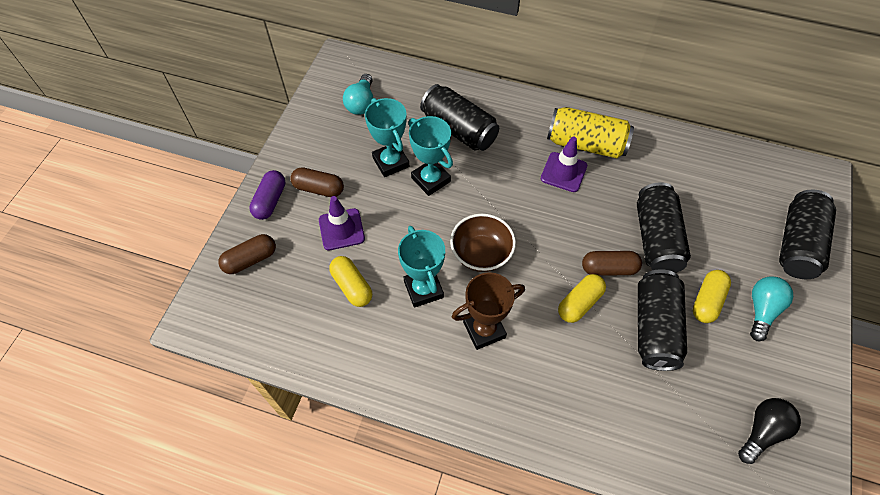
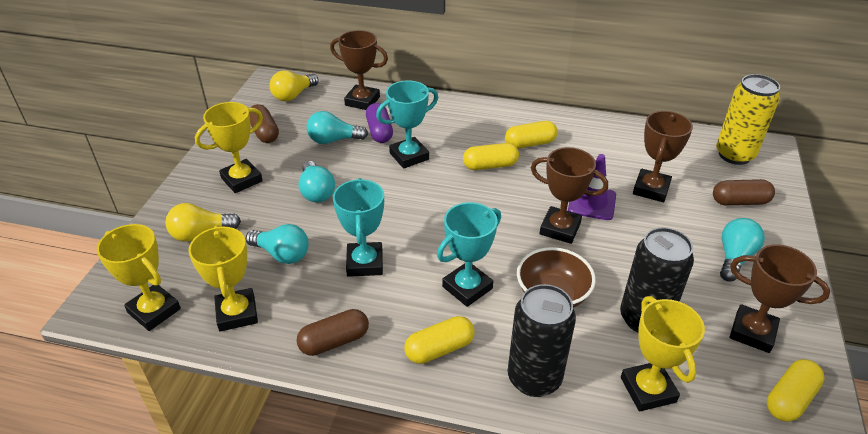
black can: 4 -> 2
black light bulb: 1 -> 0
brown trophy: 1 -> 4
purple traffic cone: 2 -> 1
turquoise light bulb: 2 -> 4
yellow capsule: 3 -> 4
yellow light bulb: 0 -> 2
yellow trophy: 0 -> 4

